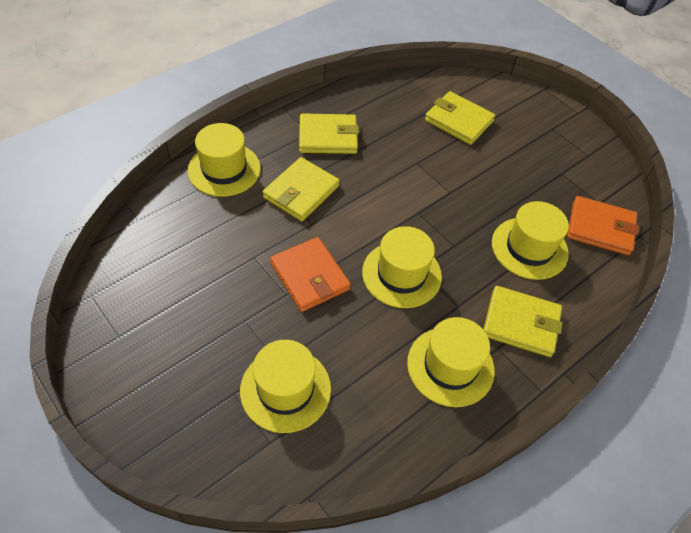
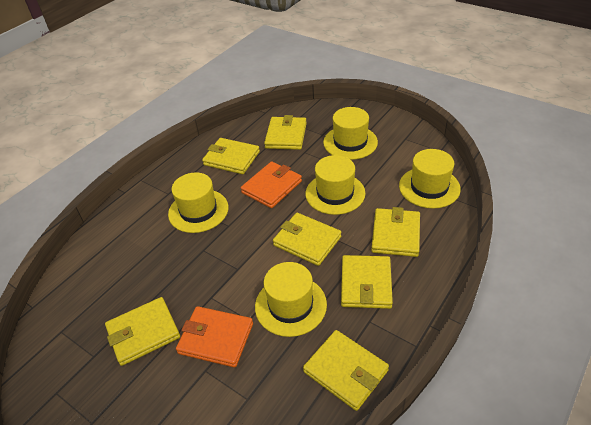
yellow wallet: 4 -> 7

